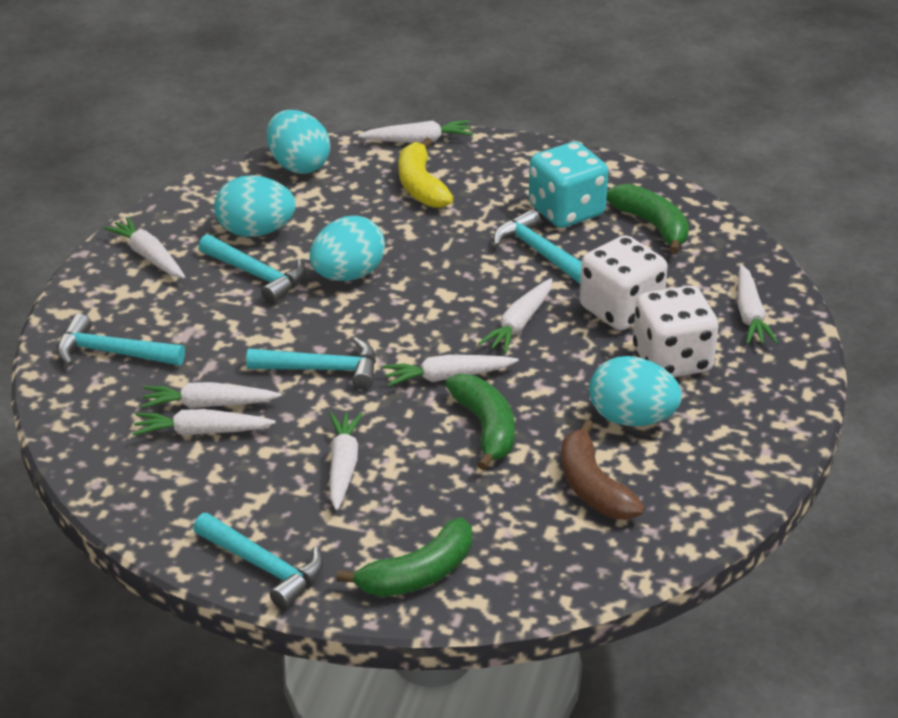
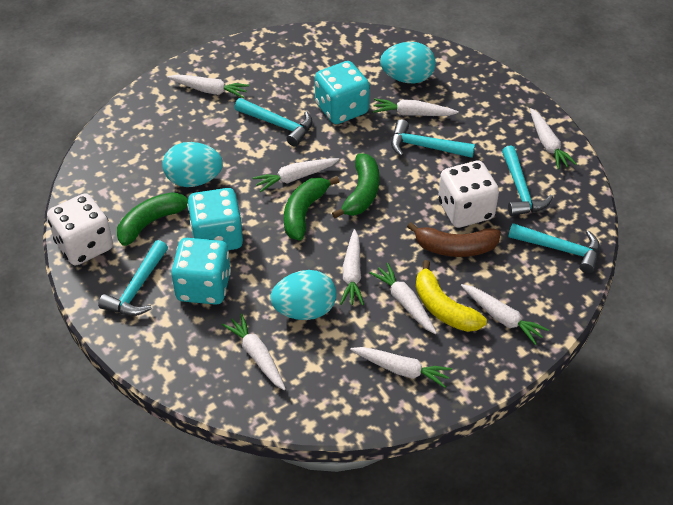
turquoise dice: 1 -> 3
turquoise egg: 4 -> 3
white carrot: 8 -> 9

